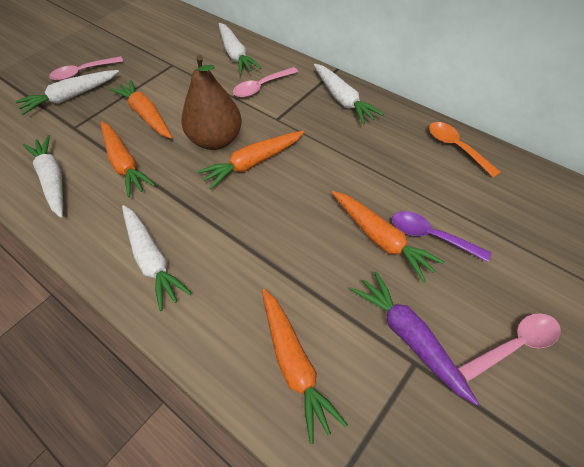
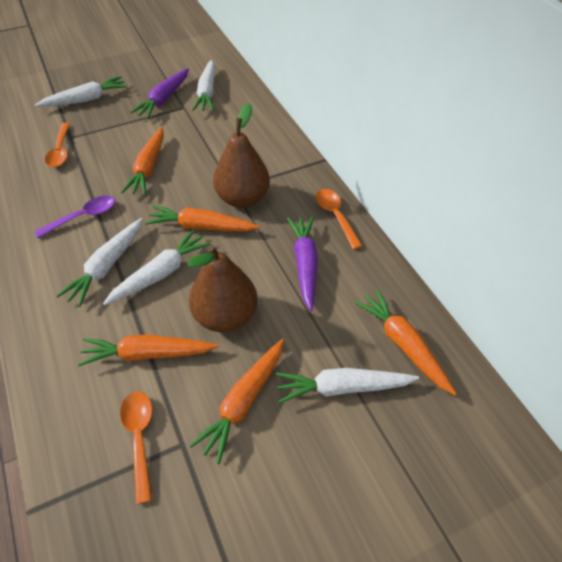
brown pear: 1 -> 2
orange spoon: 1 -> 3
pink spoon: 3 -> 0
purple carrot: 1 -> 2

